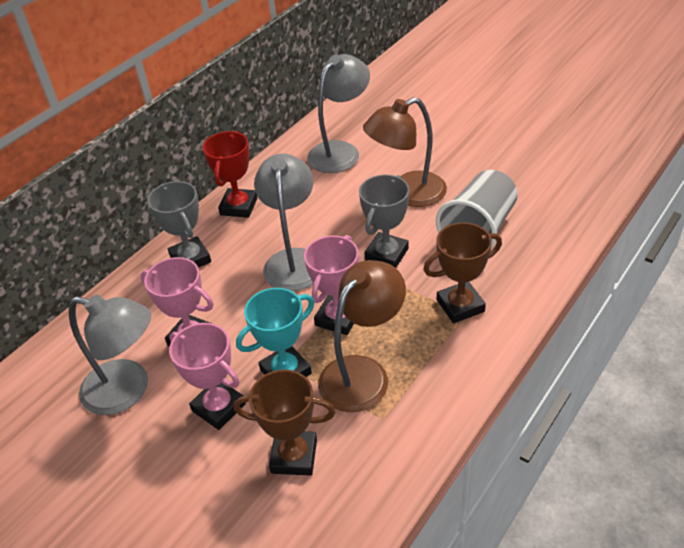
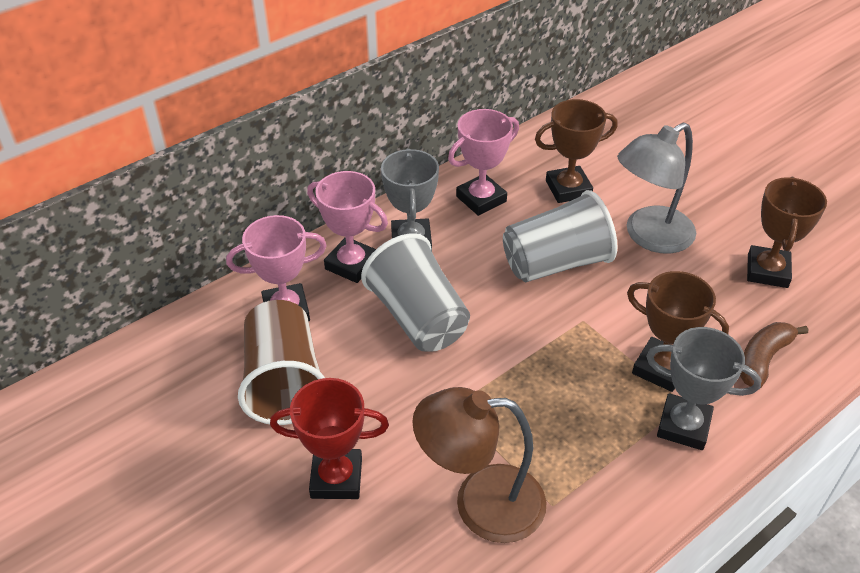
brown banana: 0 -> 1
brown cup: 0 -> 1
brown lamp: 2 -> 1
brown trophy: 2 -> 3
grey cup: 1 -> 2
grey lamp: 3 -> 1
turquoise trophy: 1 -> 0

